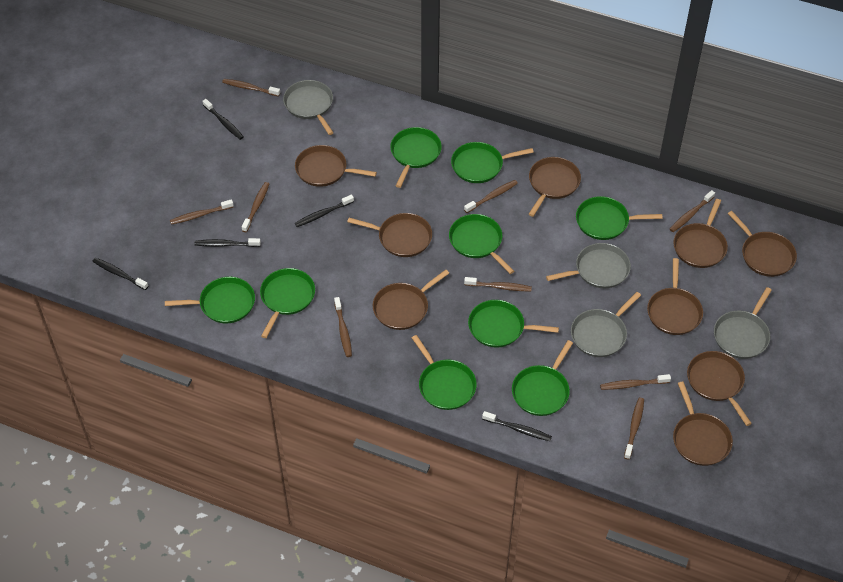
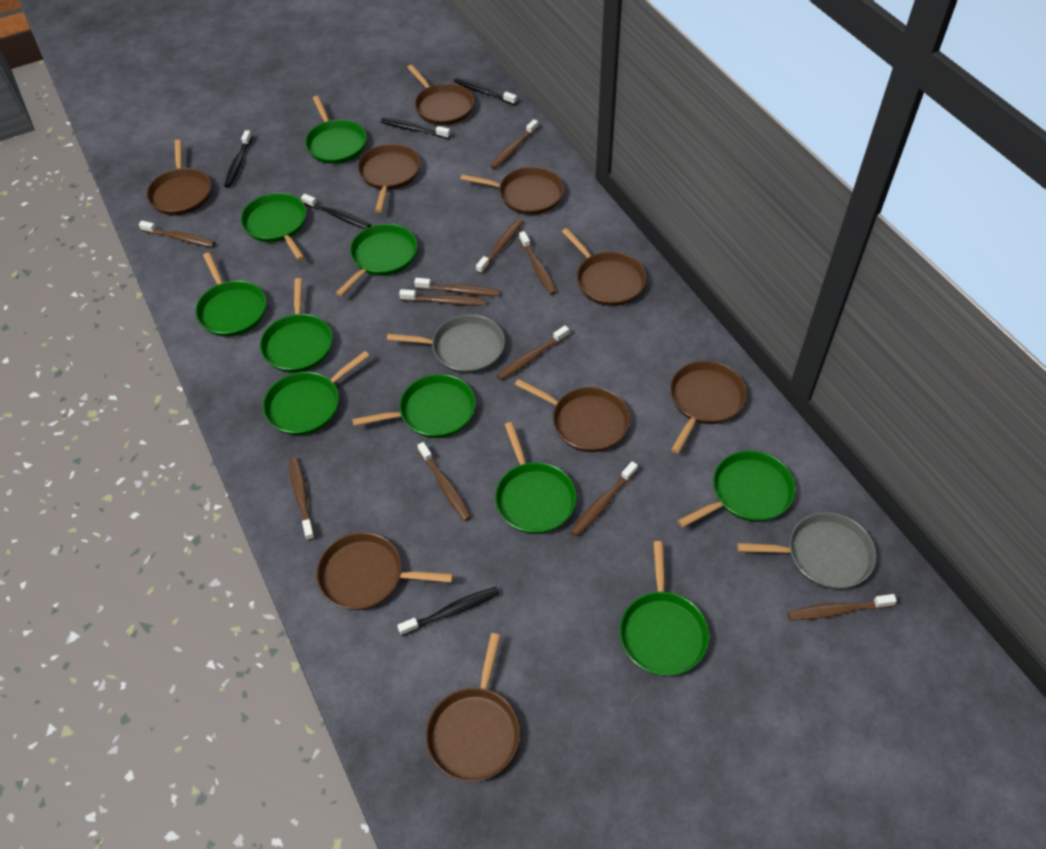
brown toothbrush: 9 -> 11
green pan: 9 -> 10
grey pan: 4 -> 2

